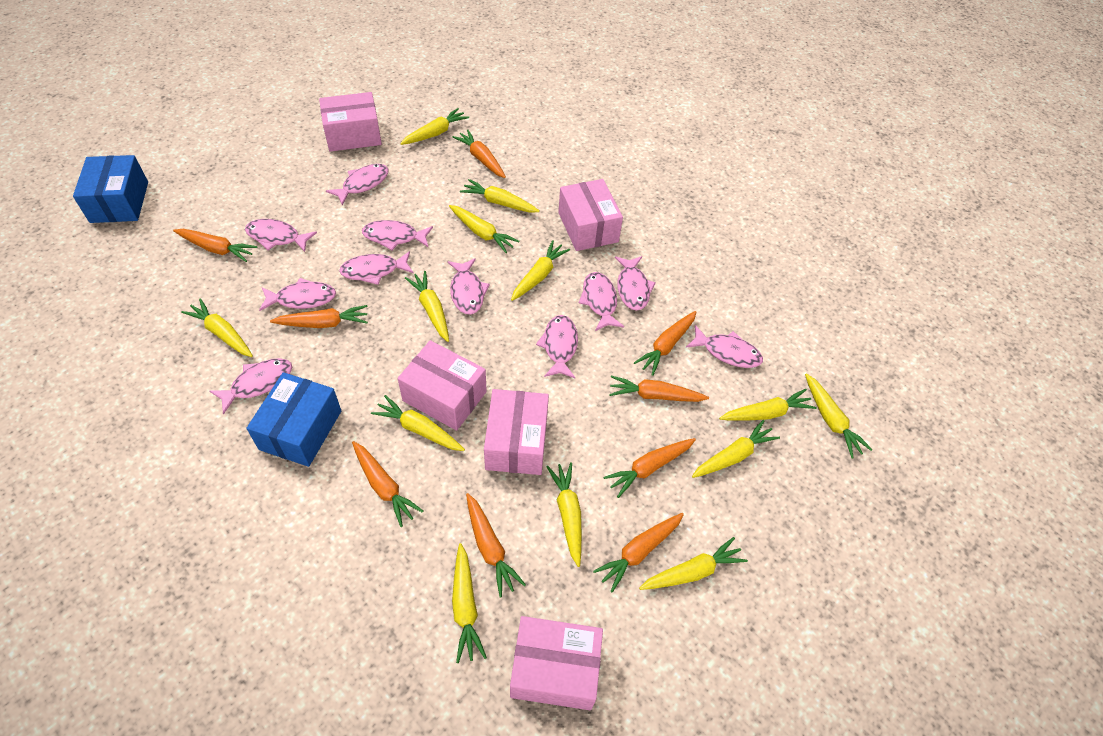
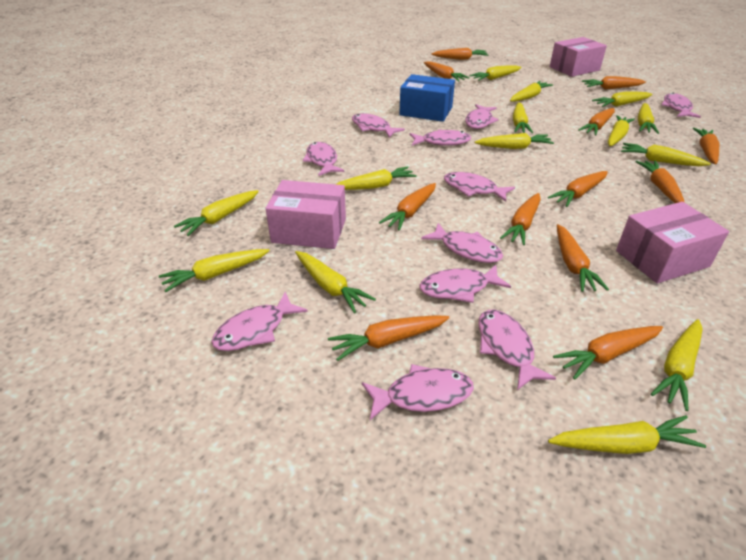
blue box: 2 -> 1
orange carrot: 9 -> 12
pink box: 5 -> 3
yellow carrot: 13 -> 14

